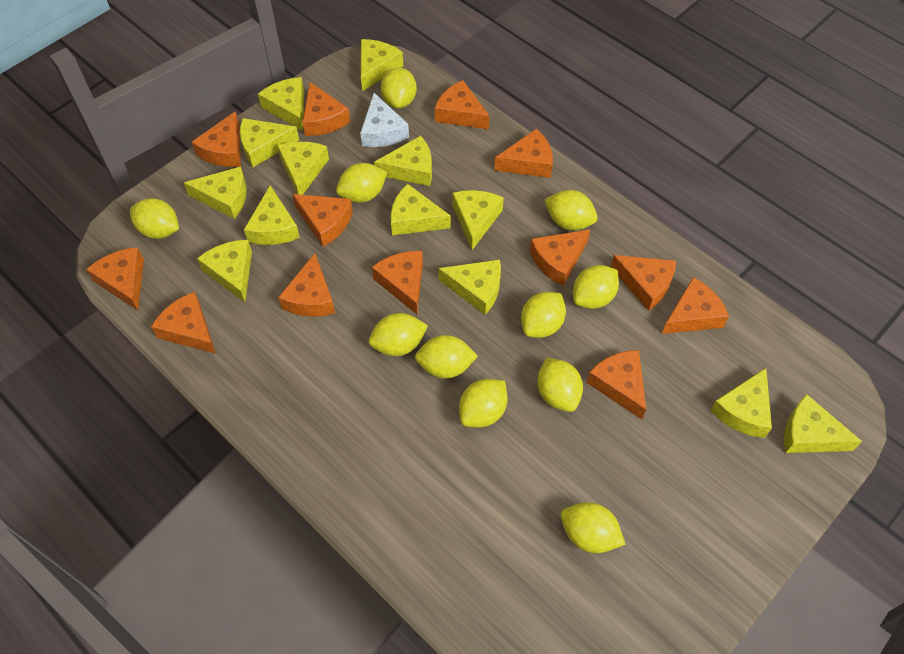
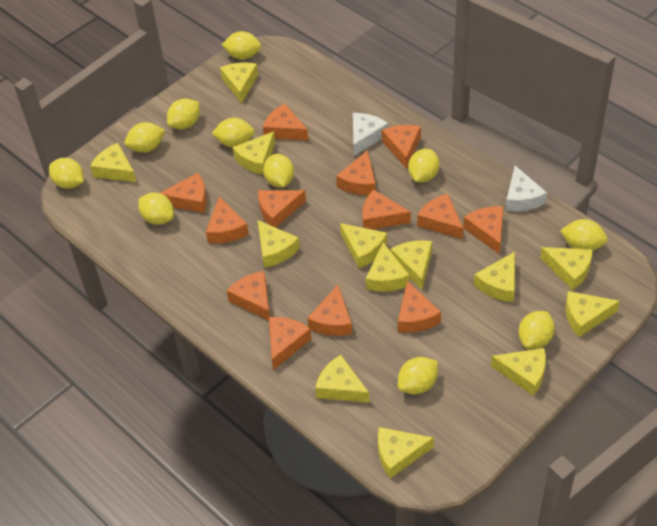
white cheese: 1 -> 2

